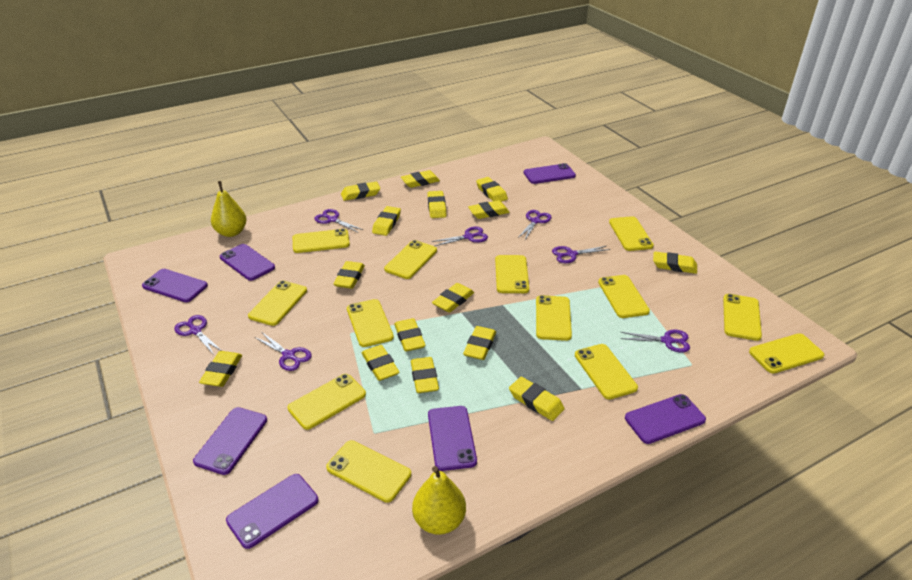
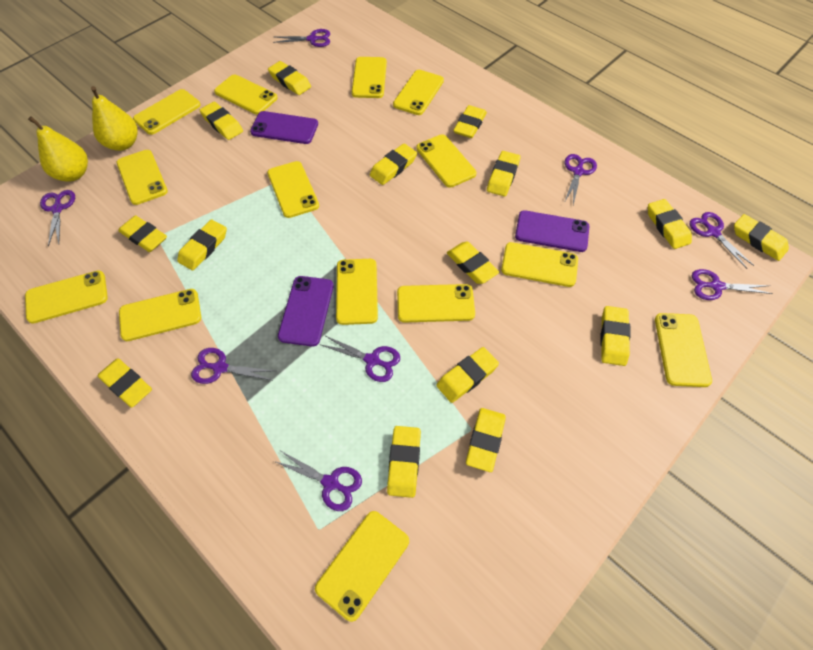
purple phone: 7 -> 3
purple scissors: 7 -> 8
yellow phone: 13 -> 14

